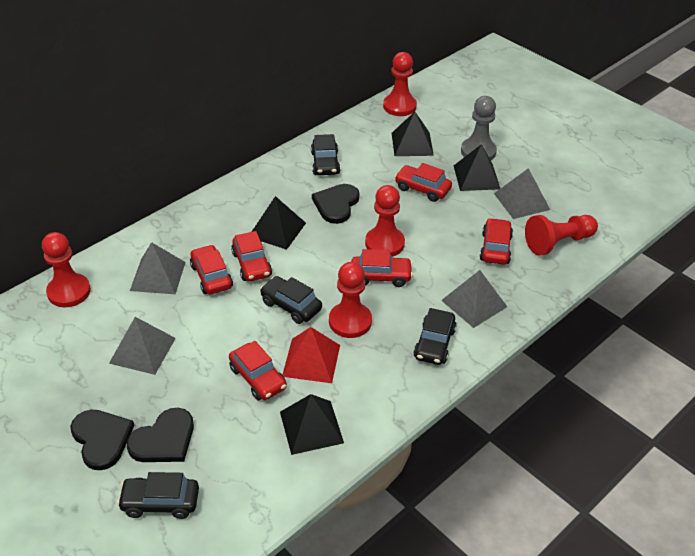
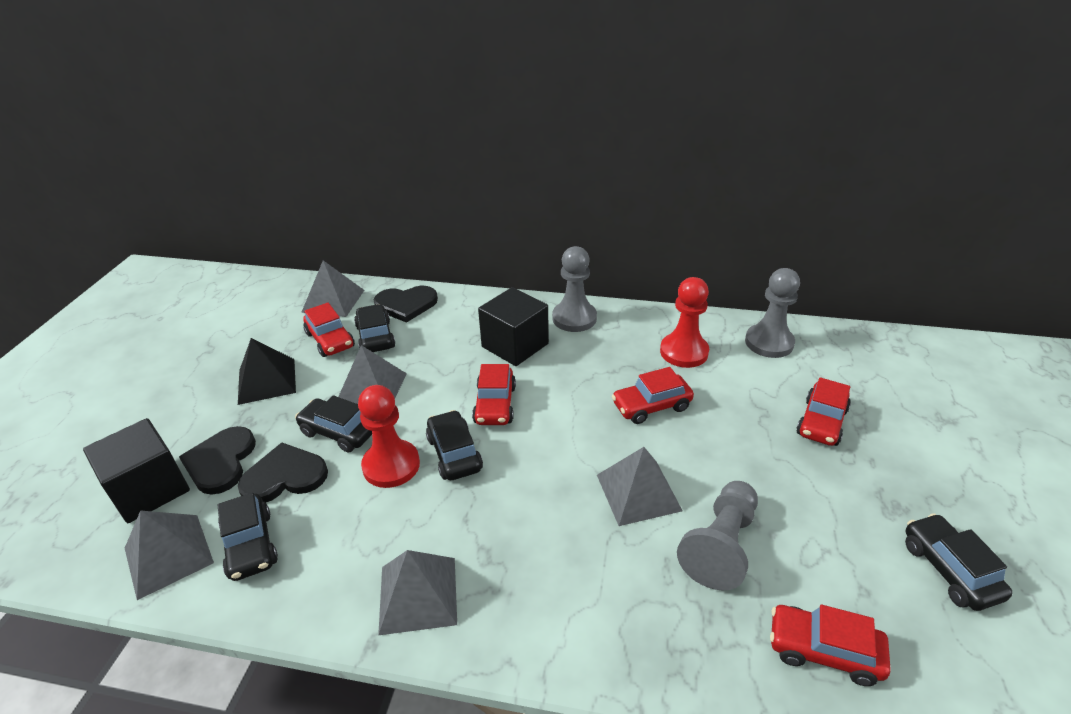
black car: 4 -> 5
black cube: 0 -> 2
black pyramid: 4 -> 1
grey pawn: 1 -> 3
grey pyramid: 4 -> 5
red car: 6 -> 5
red pawn: 5 -> 2
red pyramid: 1 -> 0

